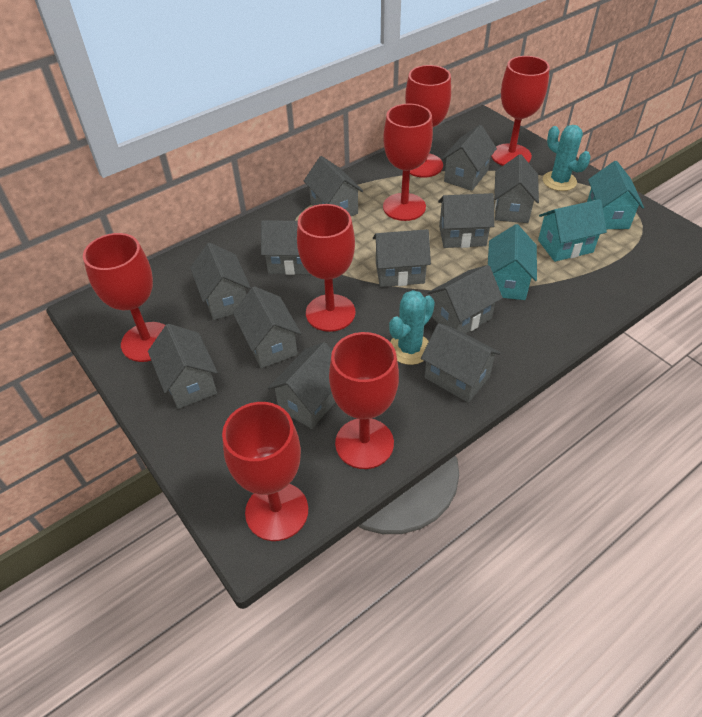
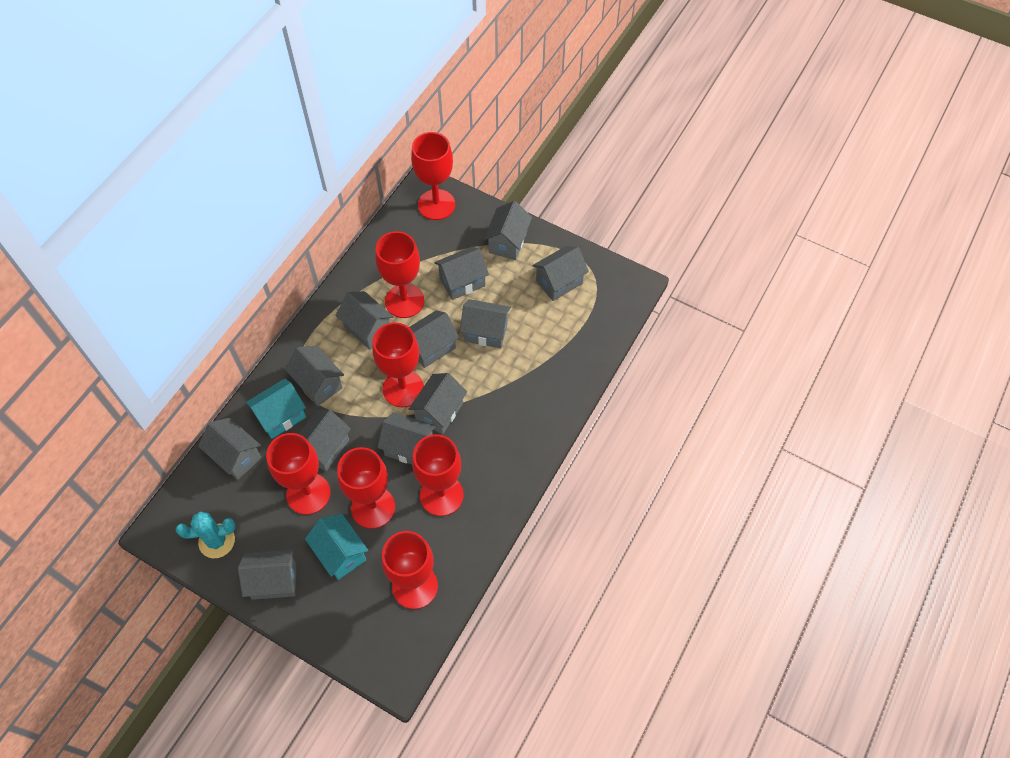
turquoise cactus: 2 -> 1
turquoise house: 3 -> 2

